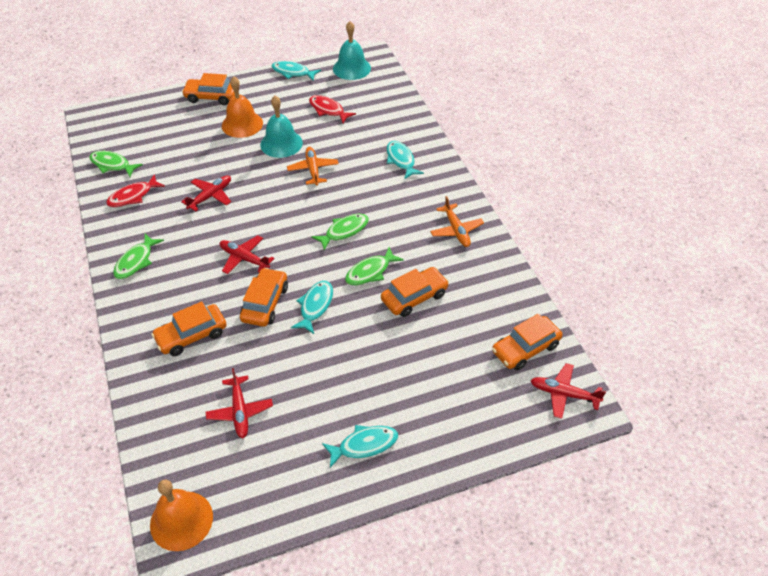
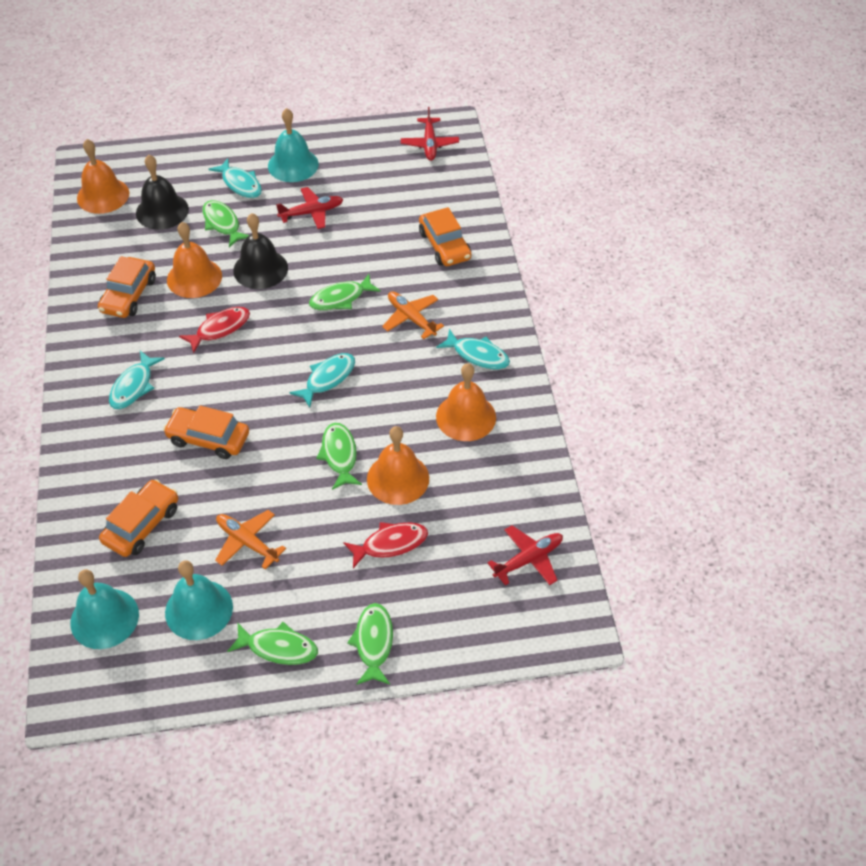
black bell: 0 -> 2
green fish: 4 -> 5
orange bell: 2 -> 4
orange car: 5 -> 4
red plane: 4 -> 3
turquoise bell: 2 -> 3

